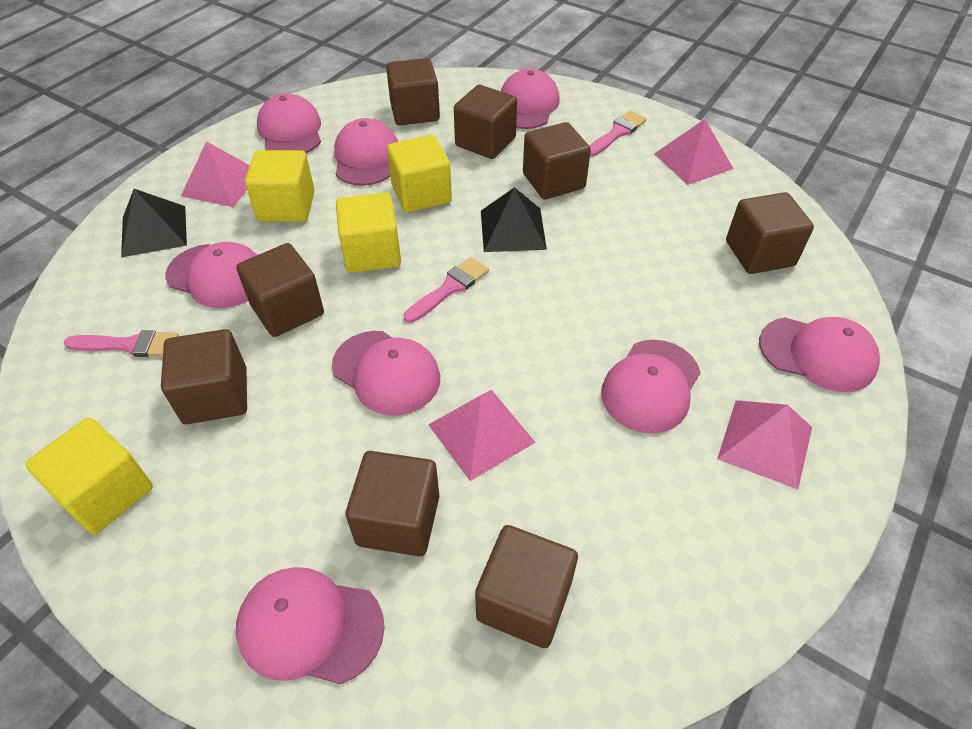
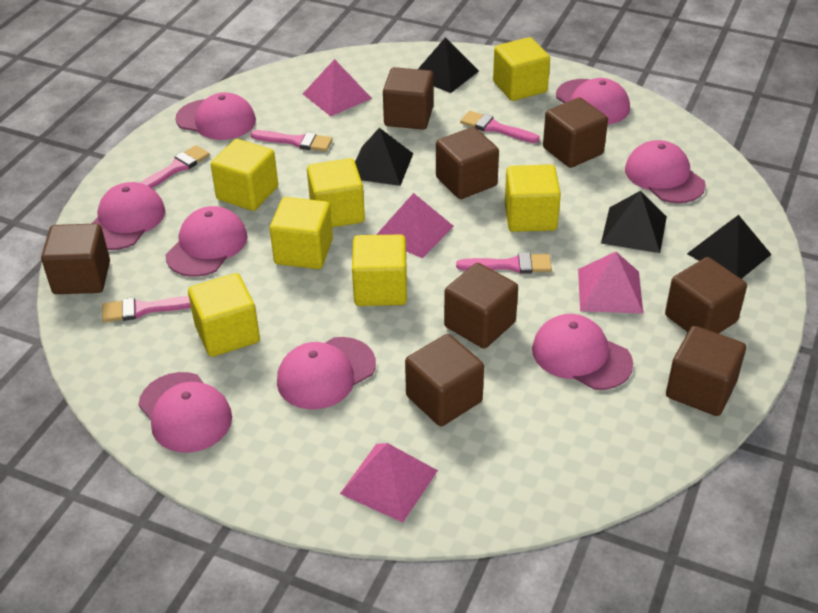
black pyramid: 2 -> 4
pink brush: 3 -> 5
yellow cube: 4 -> 7

